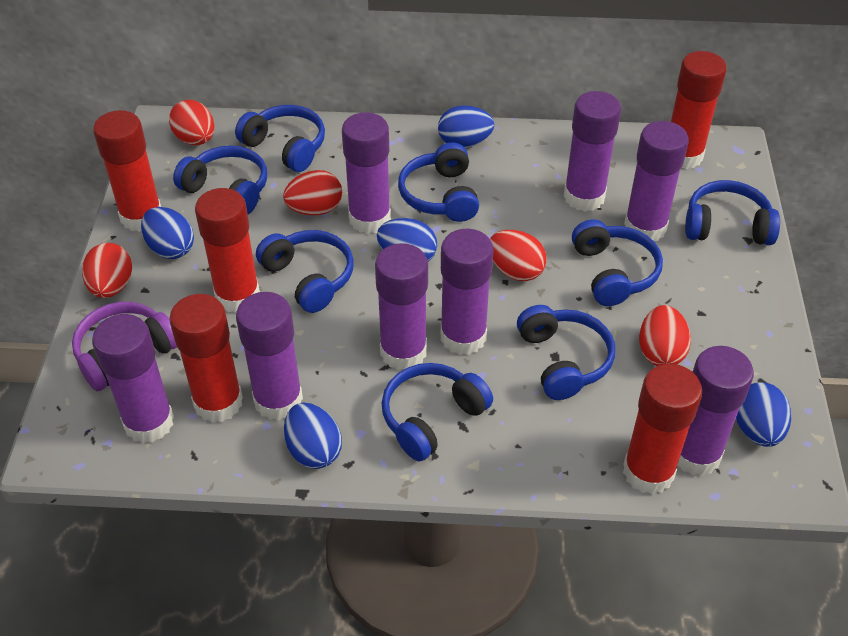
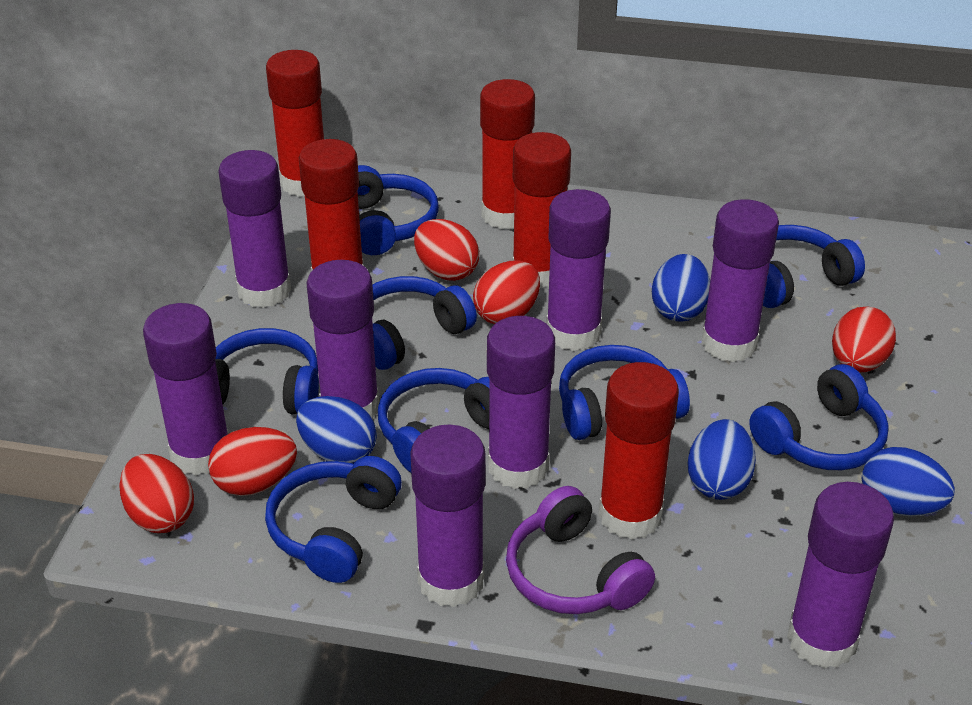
blue egg: 5 -> 4

